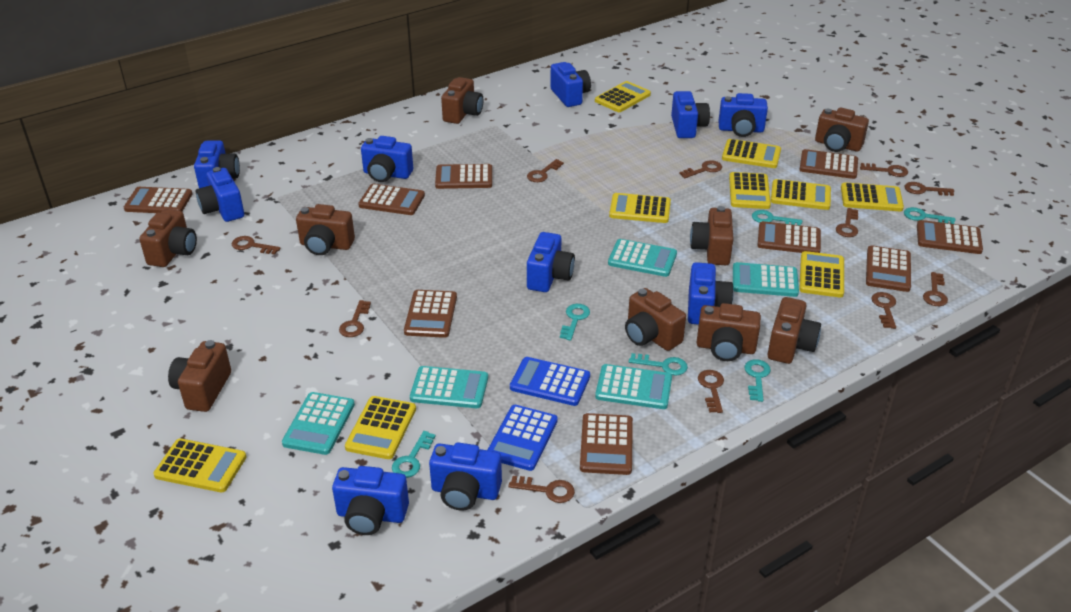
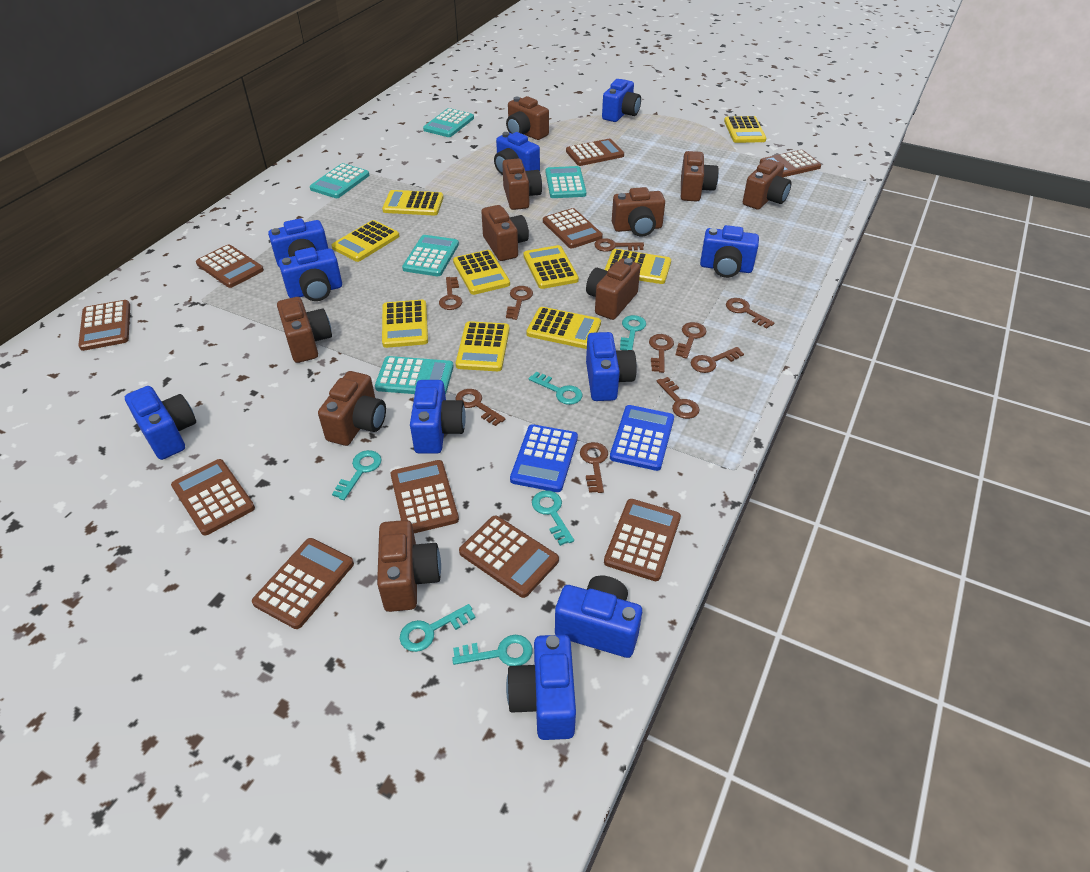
brown calculator: 9 -> 10
brown camera: 9 -> 10
brown key: 11 -> 10

